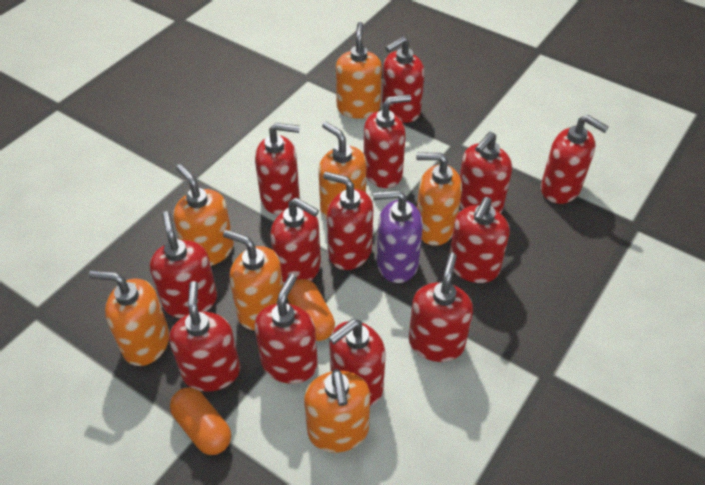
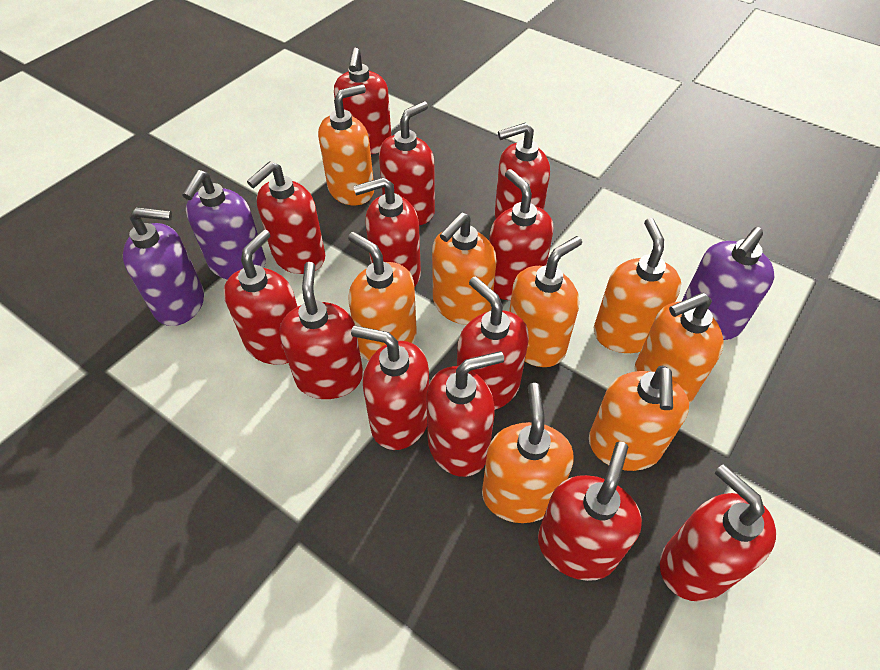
orange capsule: 2 -> 0
orange soap dispenser: 7 -> 8
purple soap dispenser: 1 -> 3

